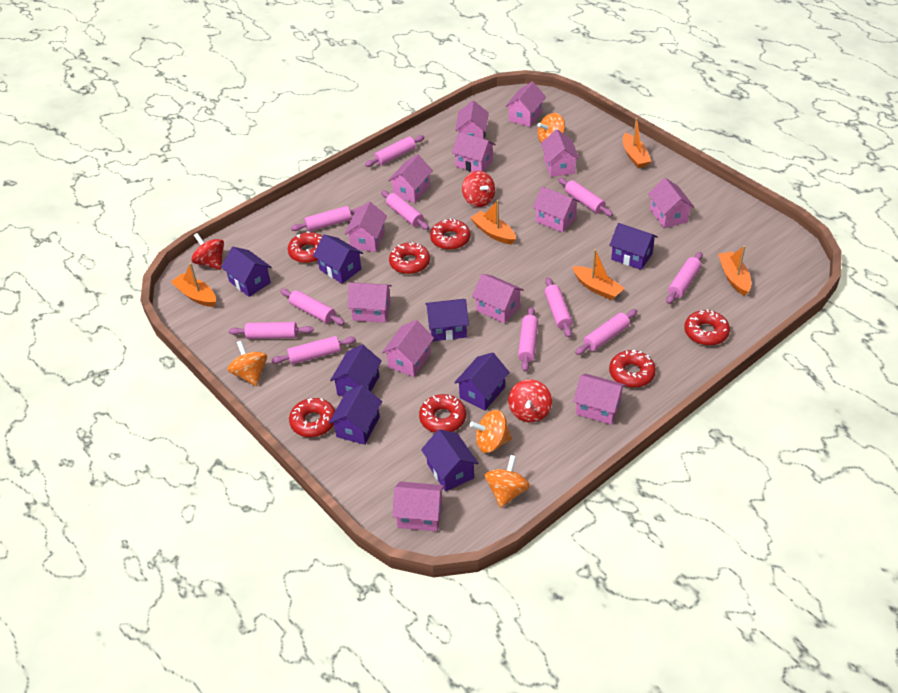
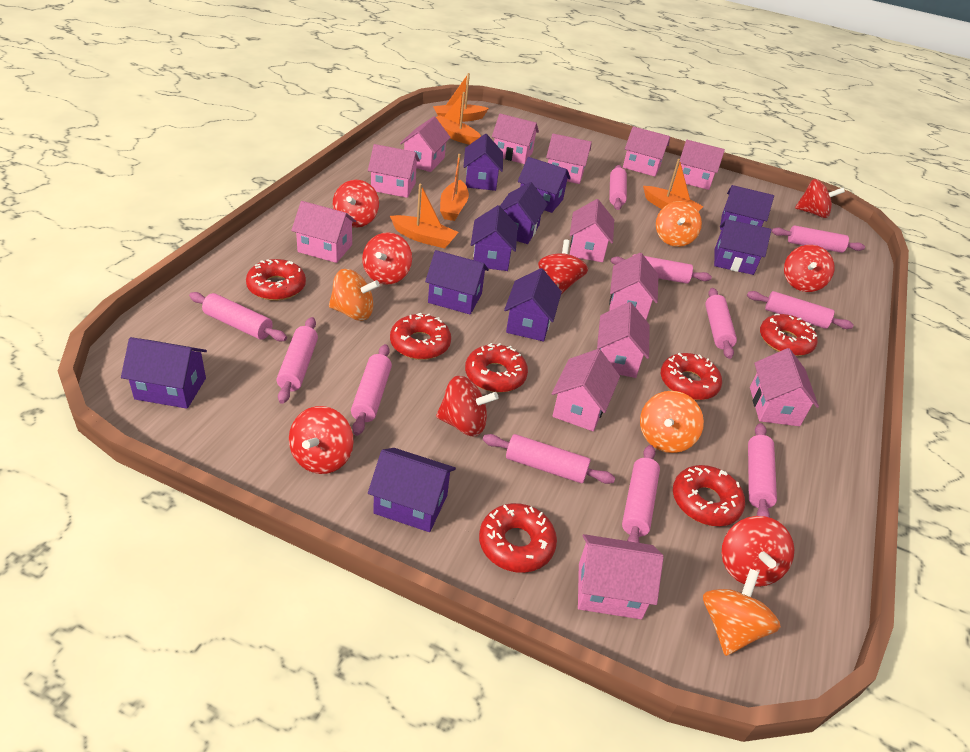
purple house: 8 -> 10
red spinning top: 3 -> 8

